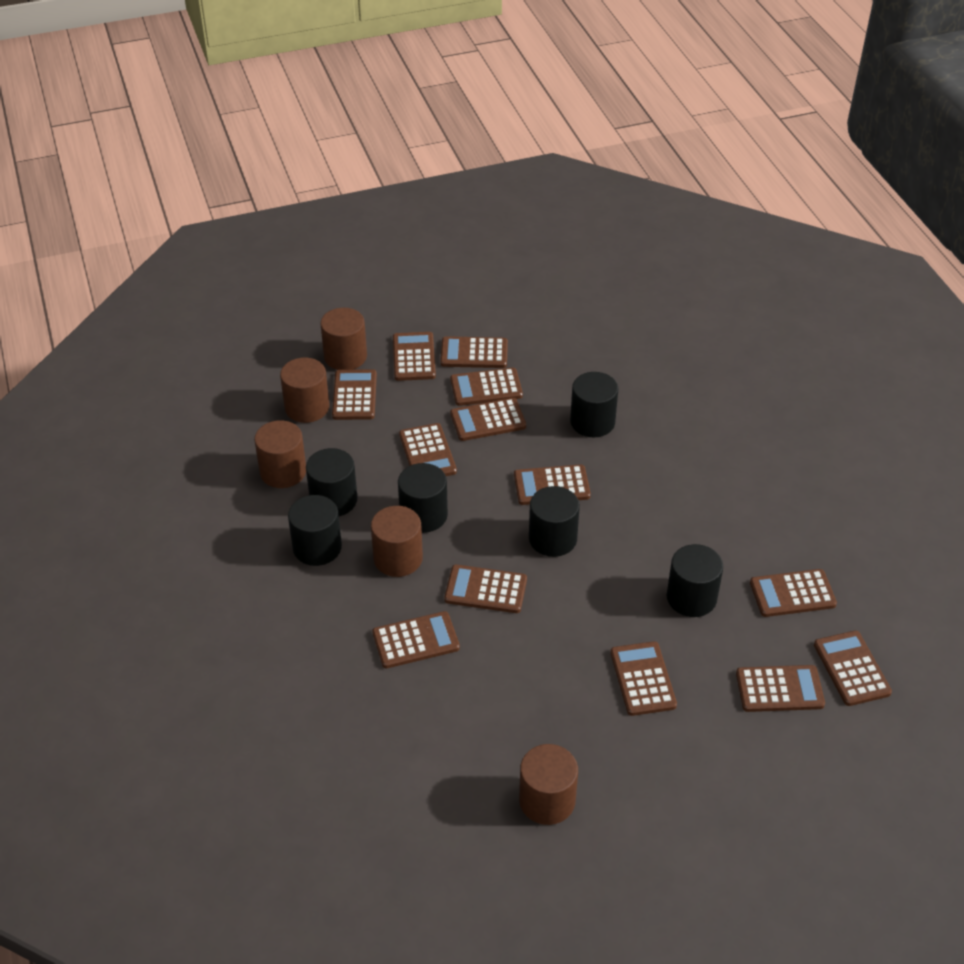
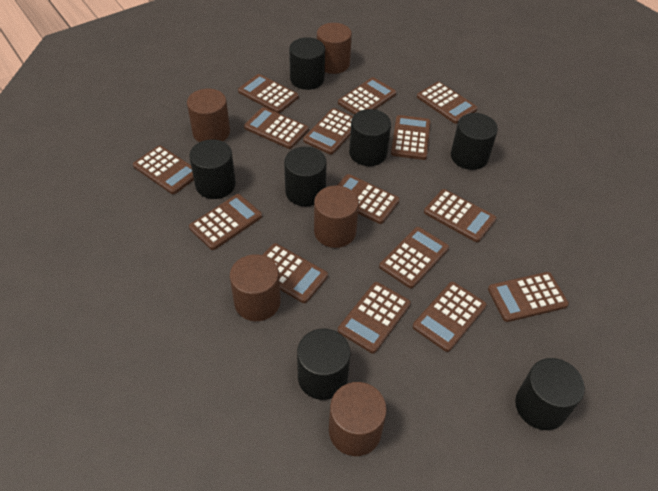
black cylinder: 6 -> 7
brown calculator: 13 -> 15

